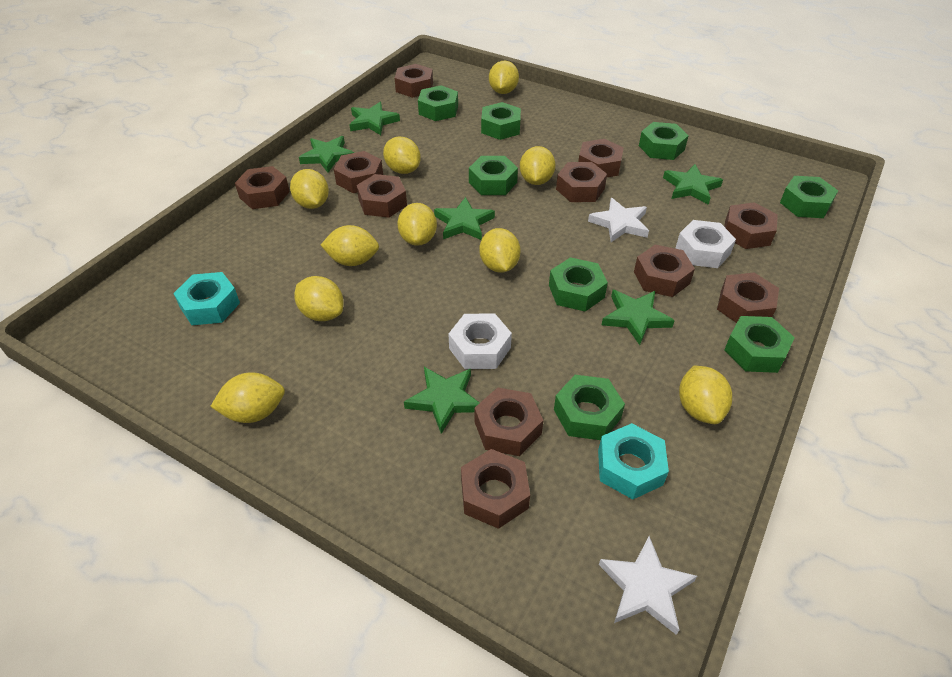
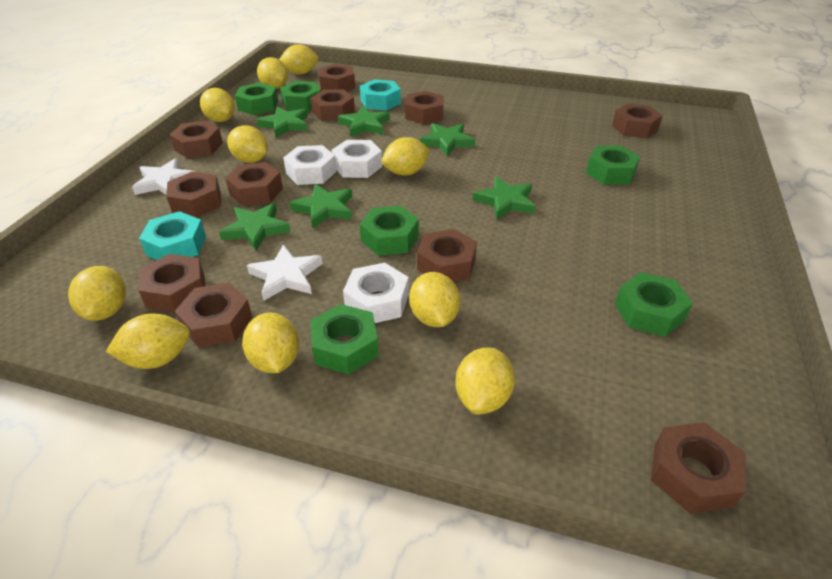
green nut: 8 -> 6
white nut: 2 -> 3

